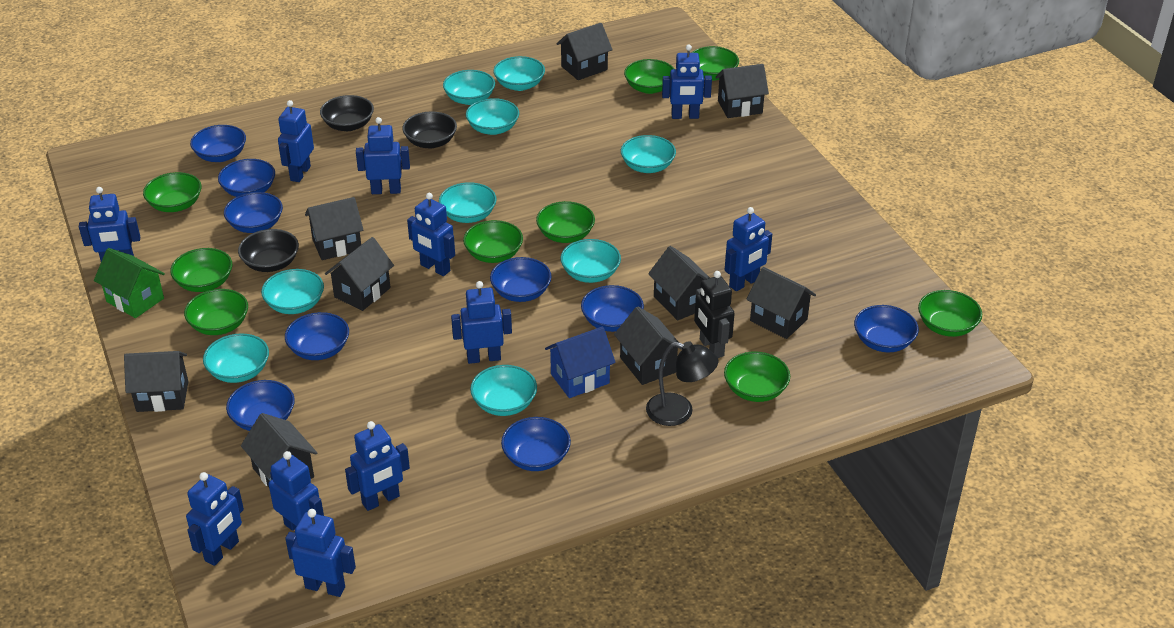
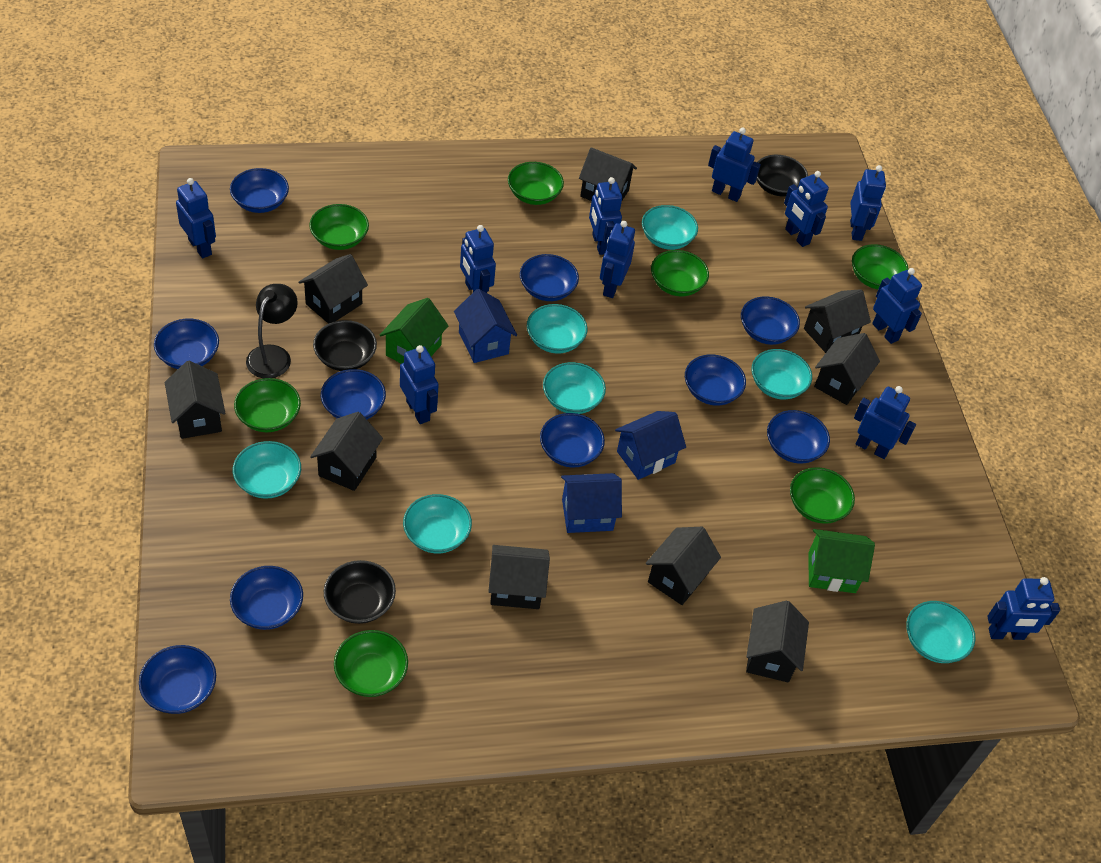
black robot: 1 -> 0
blue bowl: 9 -> 10
blue house: 1 -> 3
green bowl: 9 -> 7
green house: 1 -> 2
turquoise bowl: 9 -> 7

